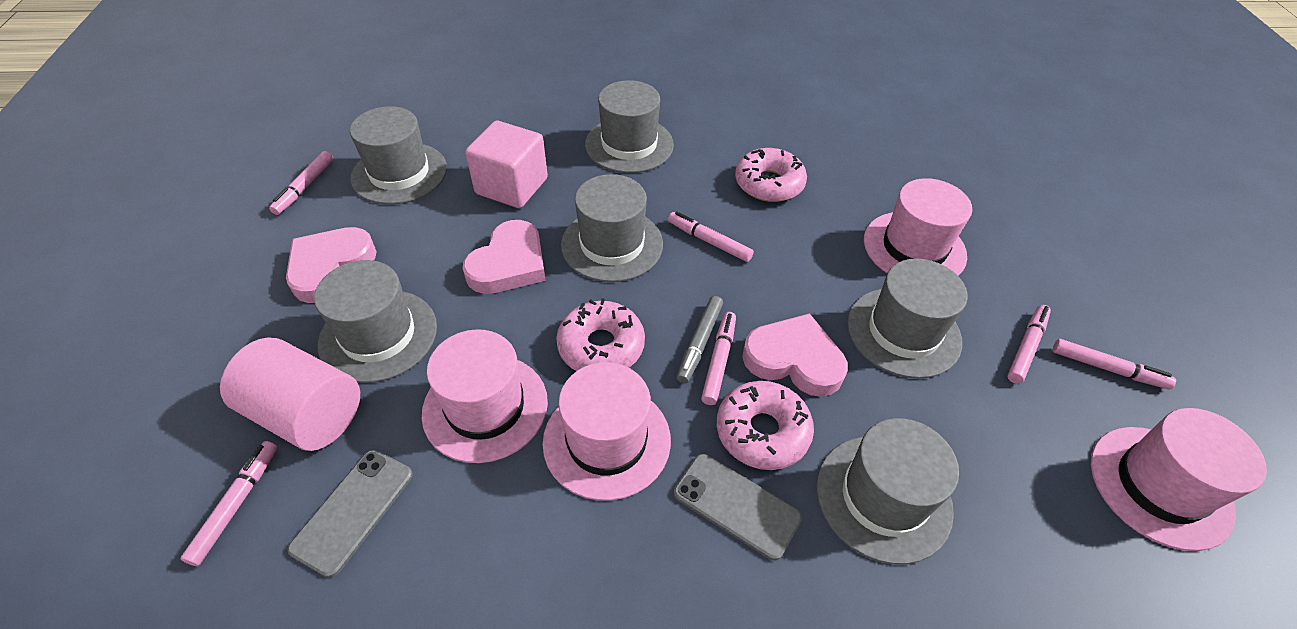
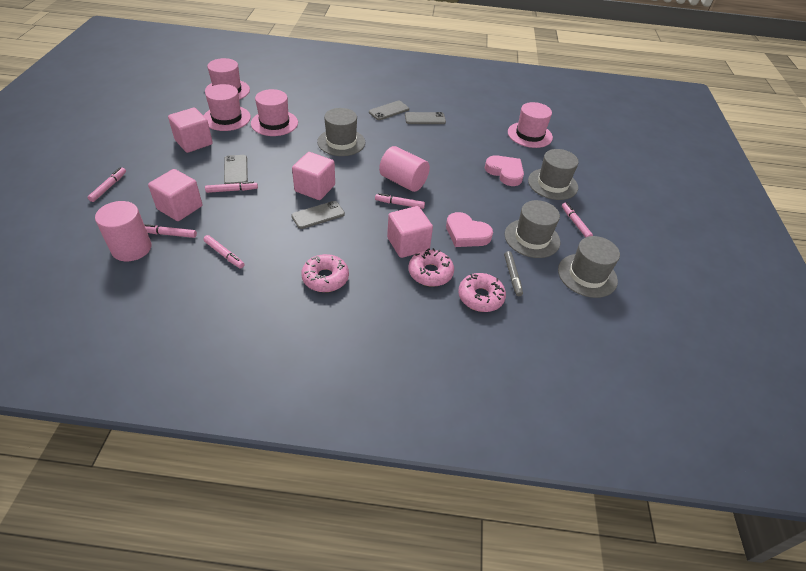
grey hat: 6 -> 4
grey phone: 2 -> 4
pink cube: 1 -> 4
pink cylinder: 1 -> 2
pink heart: 3 -> 2

